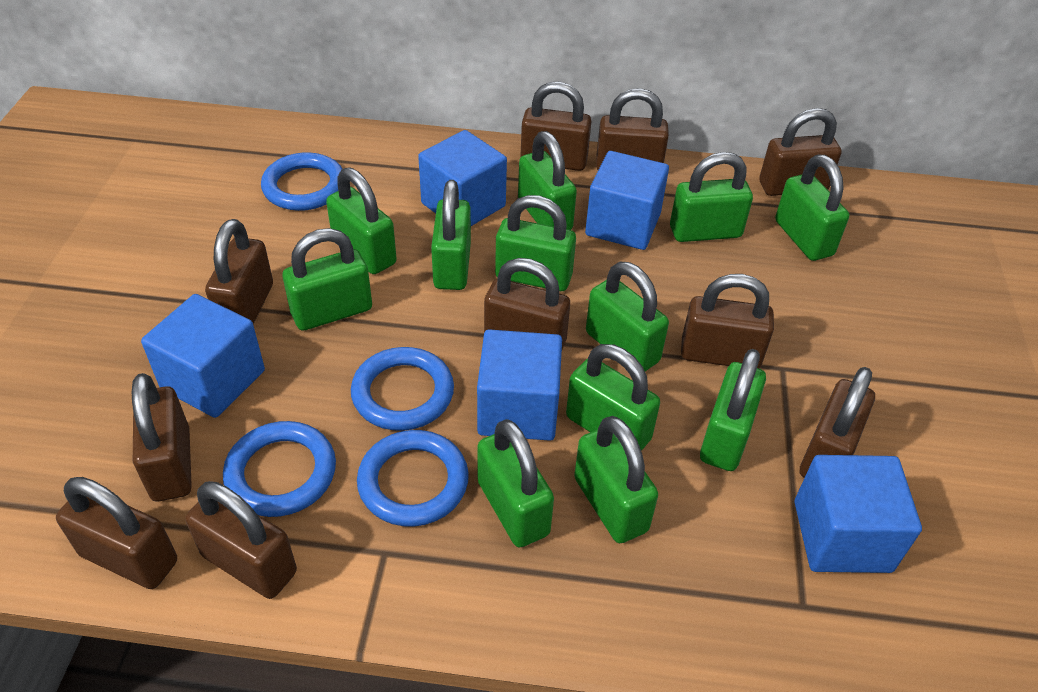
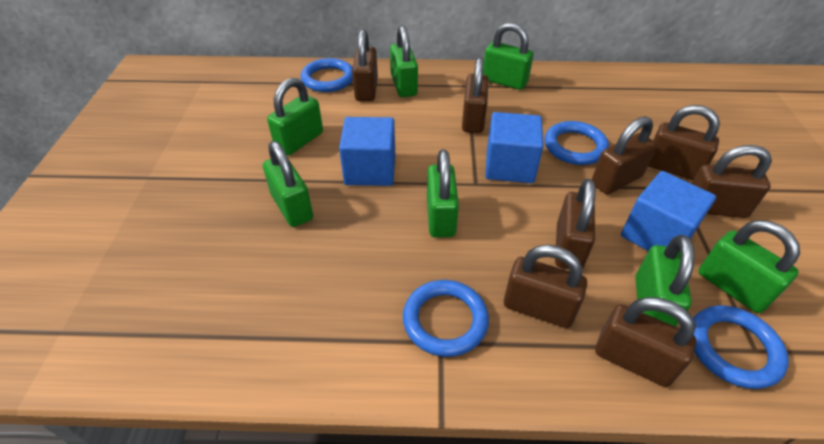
blue cube: 5 -> 3
brown padlock: 10 -> 8
green padlock: 12 -> 7

